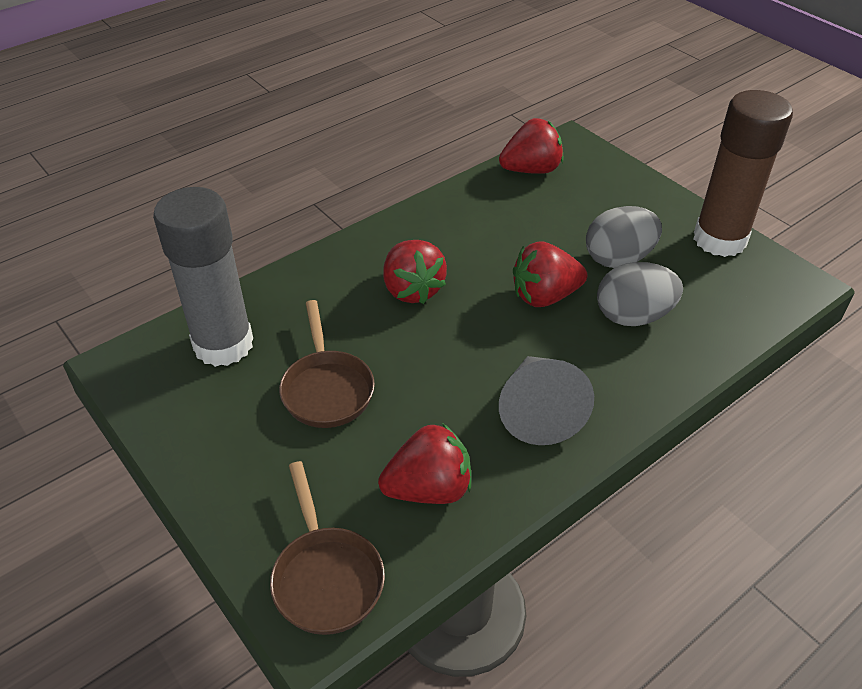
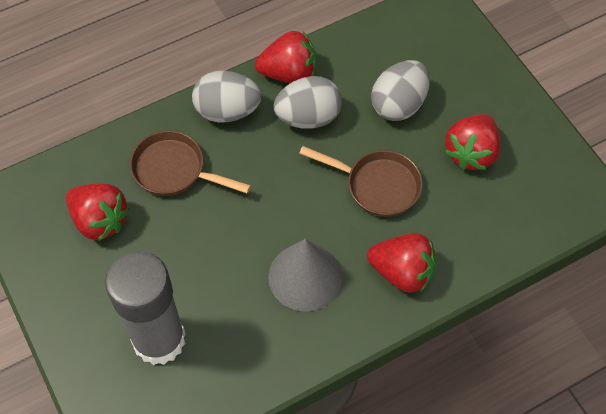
brown glue stick: 1 -> 0
grey egg: 2 -> 3

